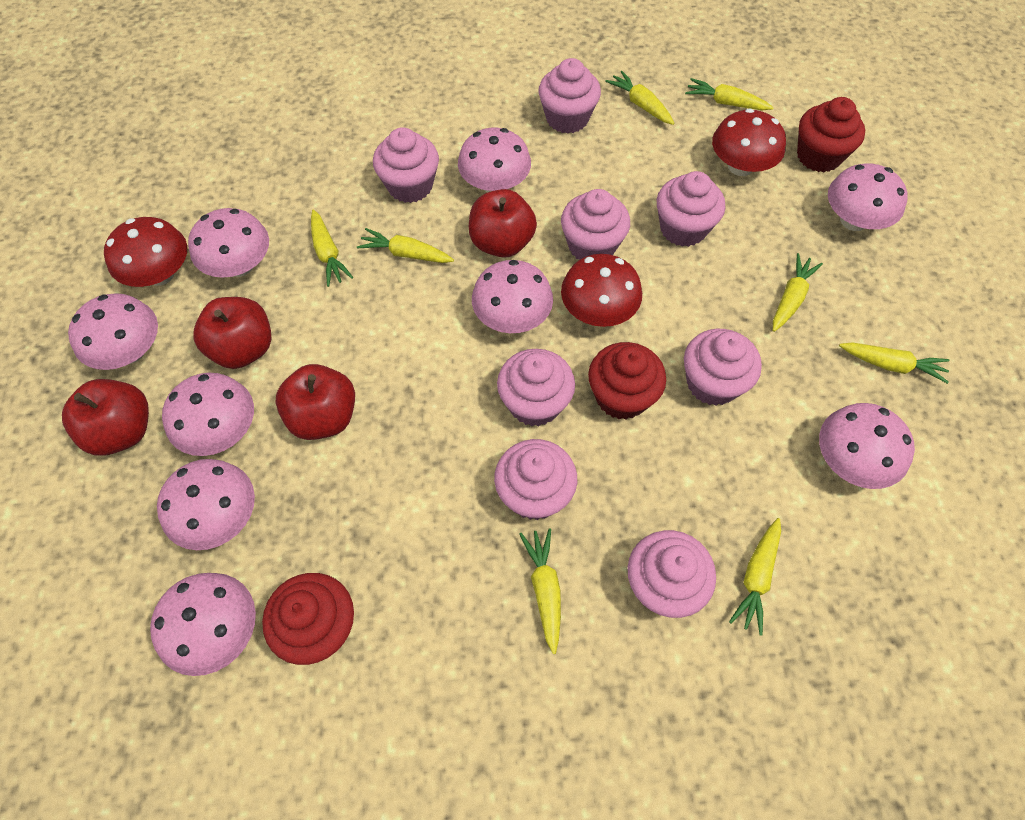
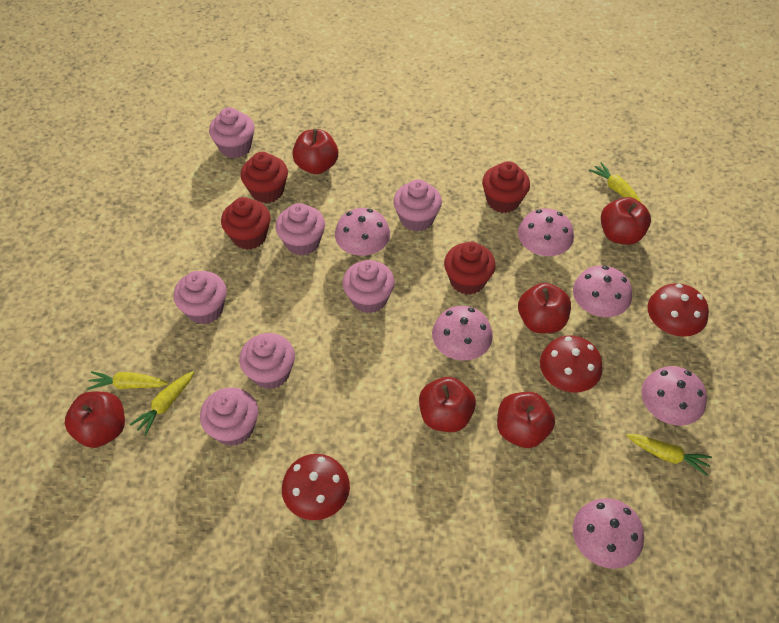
pink cupcake: 8 -> 7
pink mushroom: 9 -> 6
red apple: 4 -> 6
red cupcake: 3 -> 4
yellow carrot: 8 -> 4

